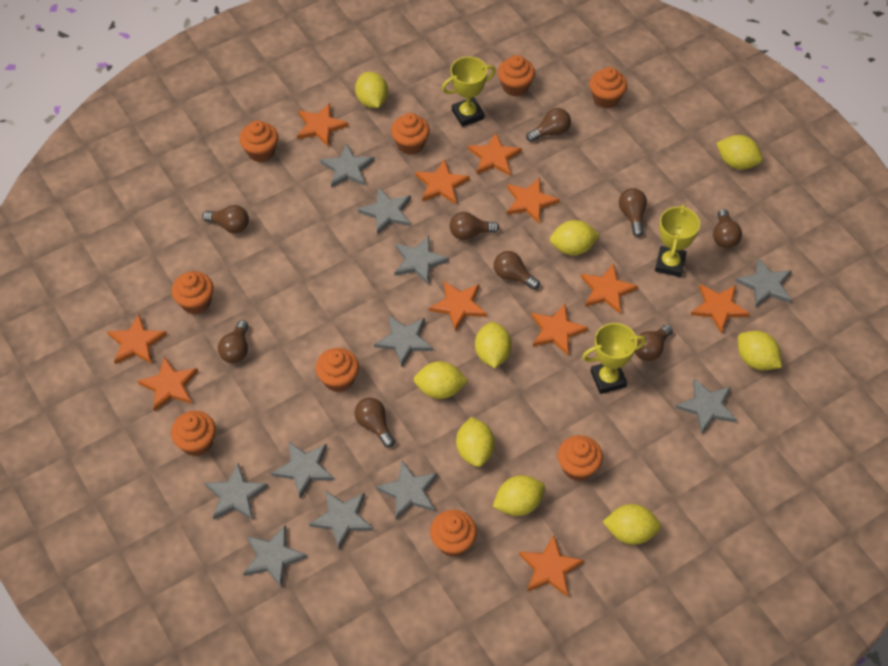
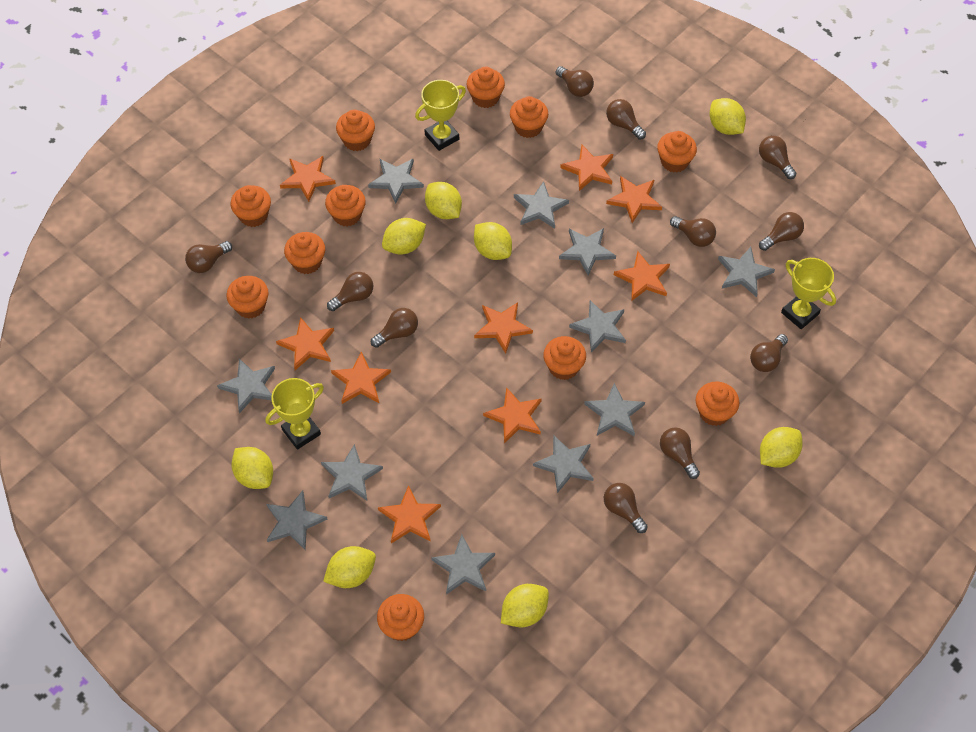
brown light bulb: 9 -> 11
orange cupcake: 9 -> 11
orange star: 11 -> 9
yellow lemon: 9 -> 8

